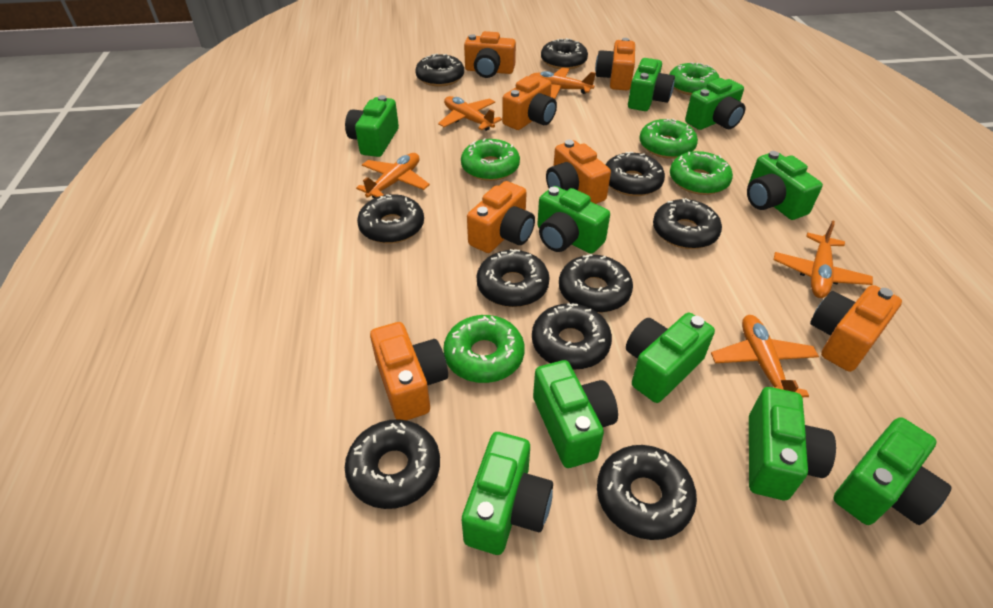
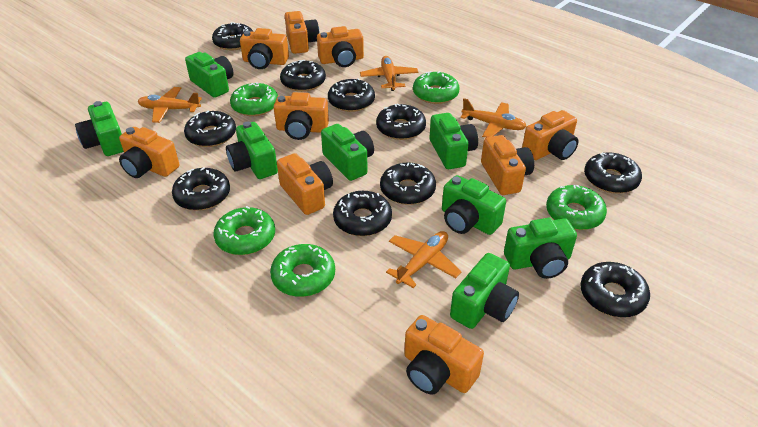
green camera: 10 -> 8
orange camera: 7 -> 9
orange plane: 5 -> 4

